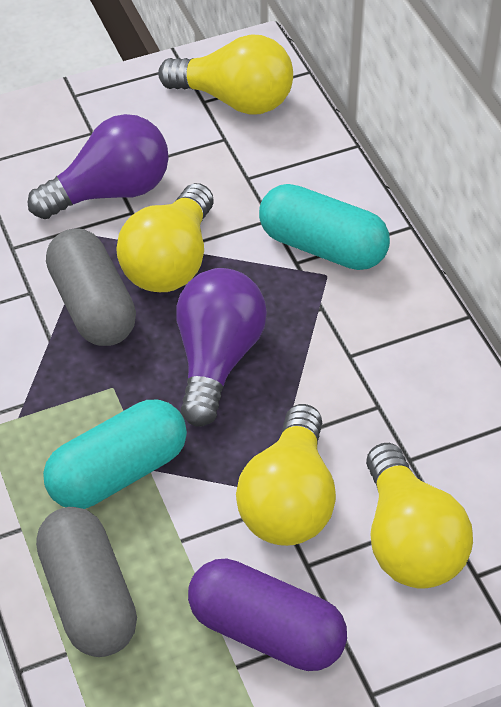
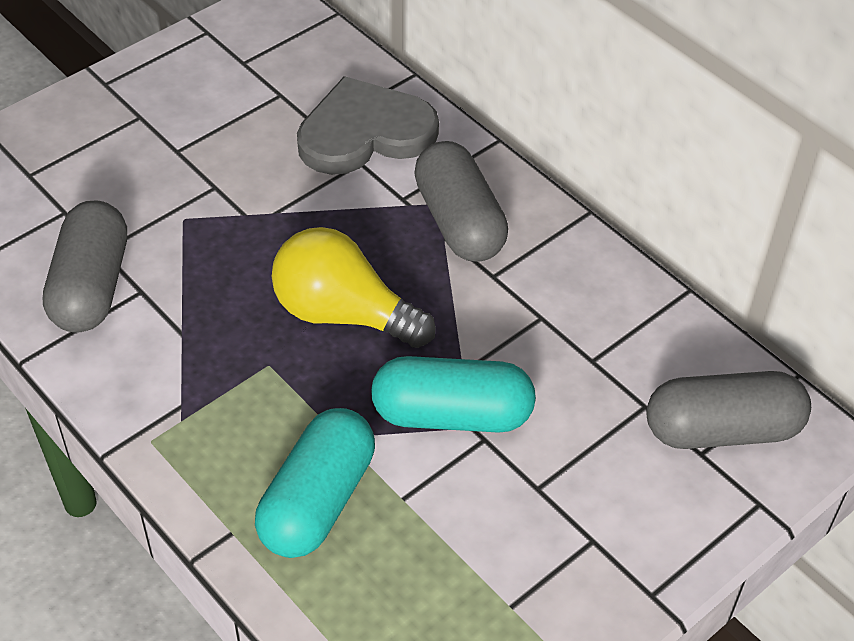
grey capsule: 2 -> 3
grey heart: 0 -> 1
purple capsule: 1 -> 0
purple light bulb: 2 -> 0
yellow light bulb: 4 -> 1

